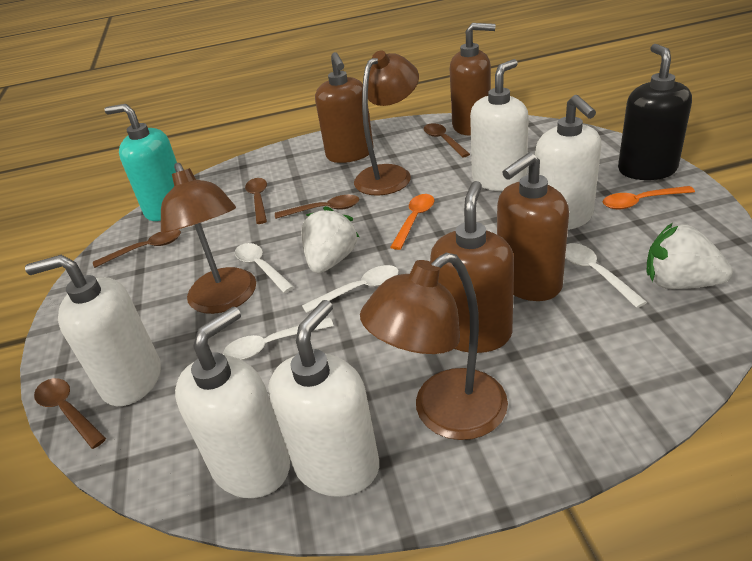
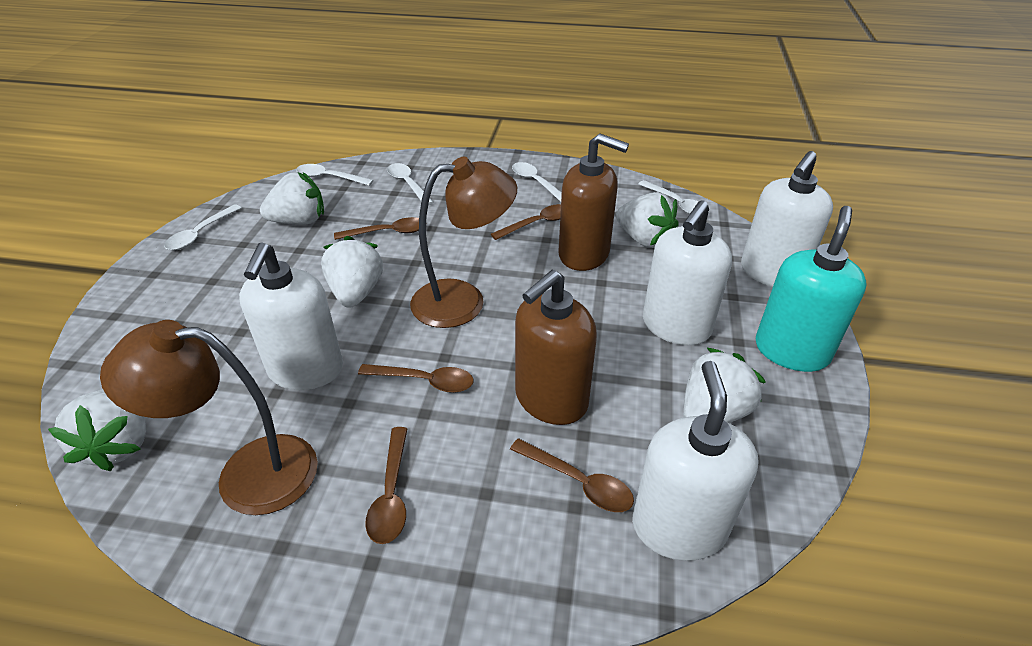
black soap dispenser: 1 -> 0
brown lamp: 3 -> 2
brown soap dispenser: 4 -> 2
orange spoon: 2 -> 0
white soap dispenser: 5 -> 4
white spoon: 4 -> 5
white strawberry: 2 -> 5

